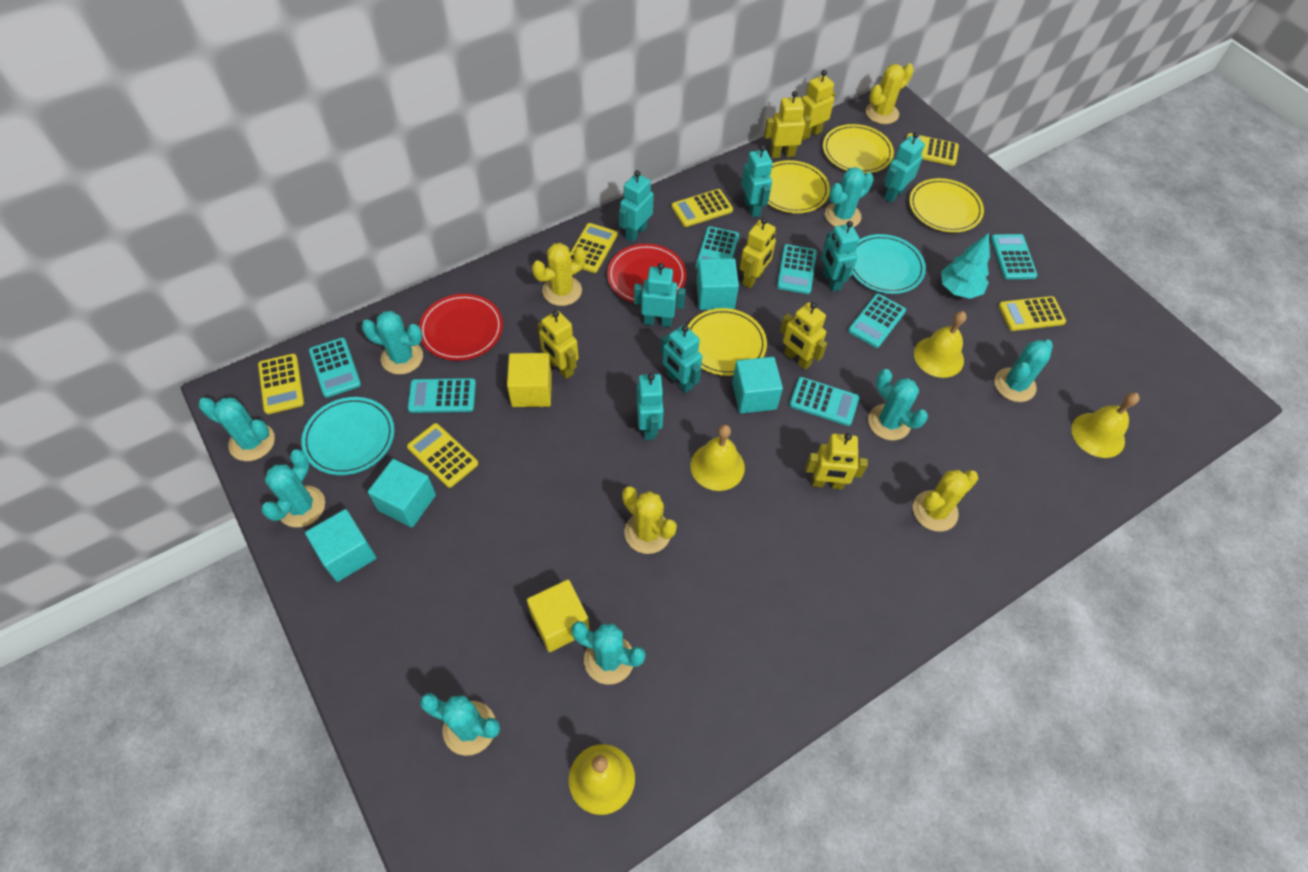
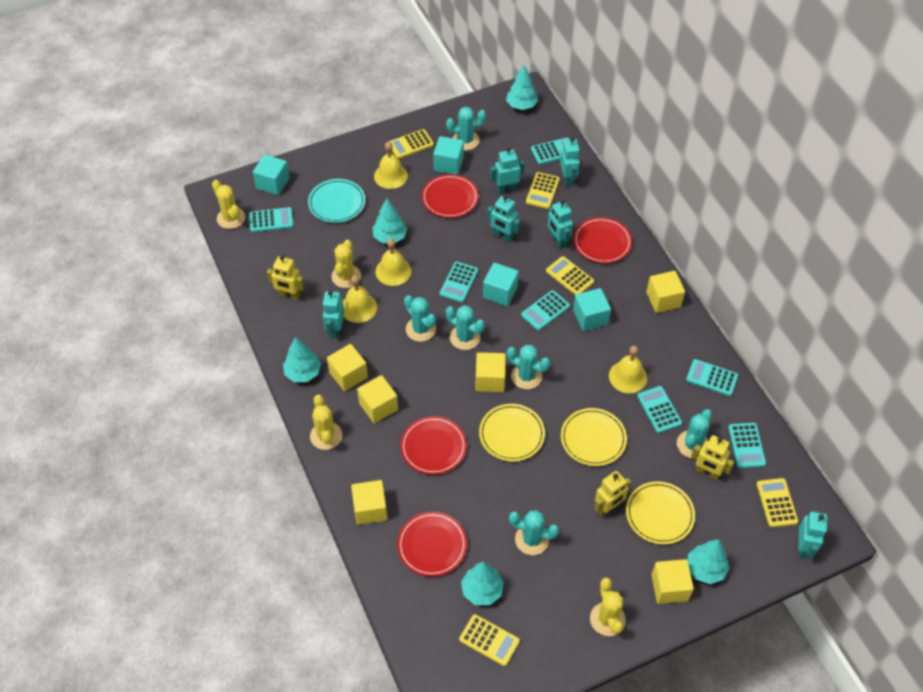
red plate: 2 -> 4
turquoise cactus: 8 -> 6
turquoise plate: 2 -> 1
turquoise robot: 7 -> 6
turquoise tree: 1 -> 5
yellow calculator: 6 -> 5
yellow cube: 2 -> 6
yellow plate: 4 -> 3
yellow robot: 6 -> 3

